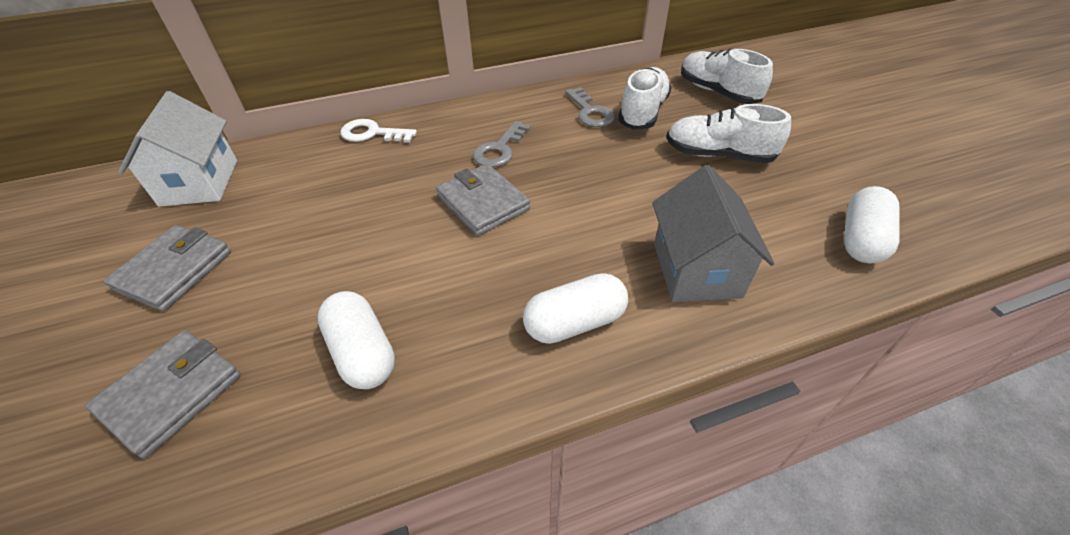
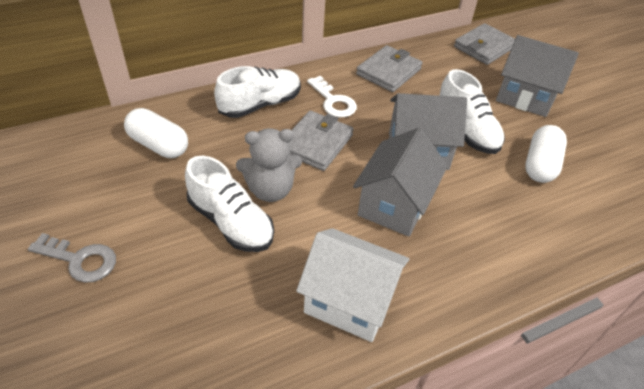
grey house: 1 -> 3
grey key: 2 -> 1
grey teddy bear: 0 -> 1
white capsule: 3 -> 2

